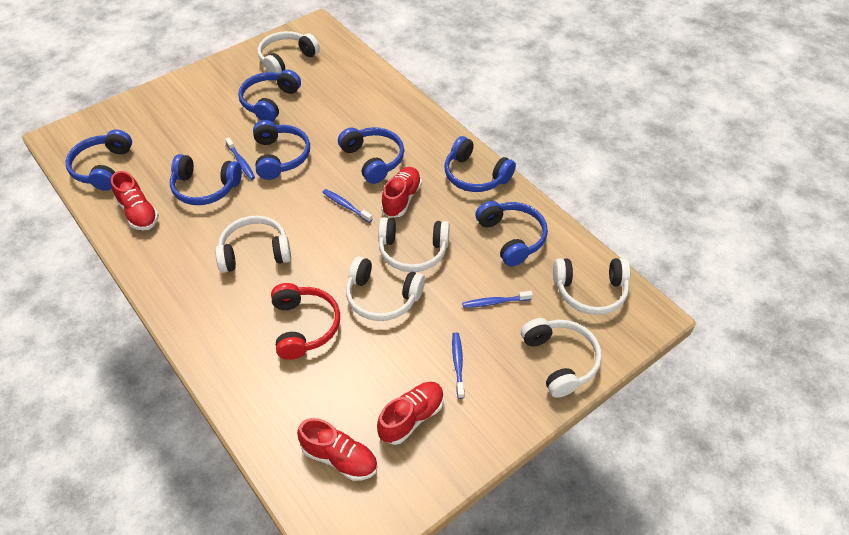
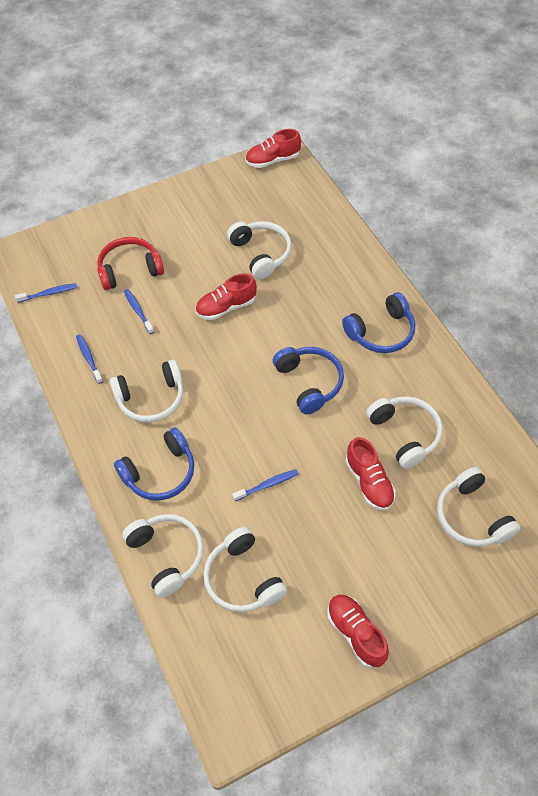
blue headphones: 7 -> 3

